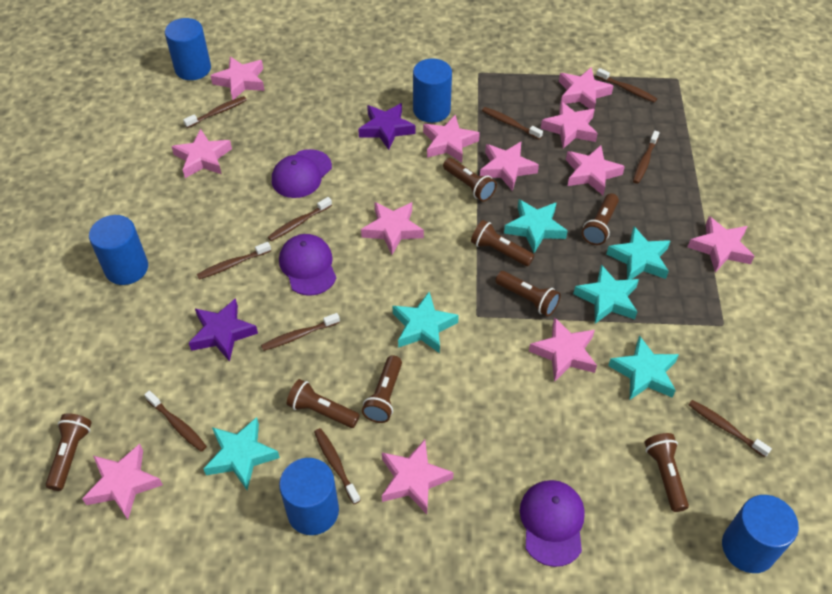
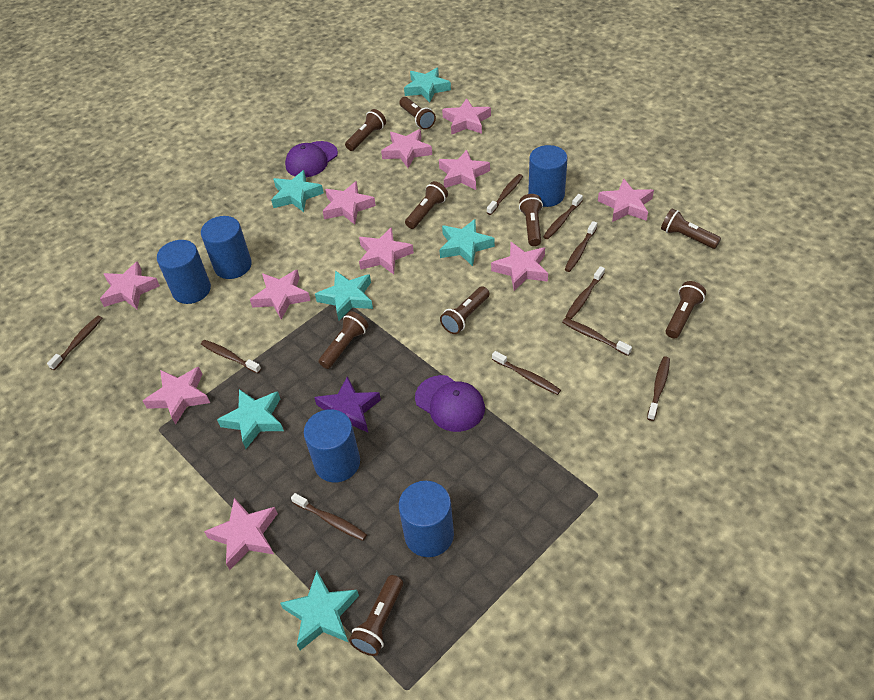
brown flashlight: 8 -> 9
pink star: 12 -> 11
purple cap: 3 -> 2
purple star: 2 -> 1

